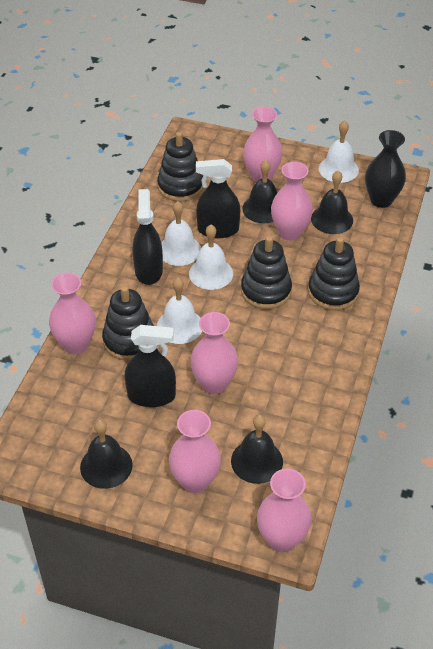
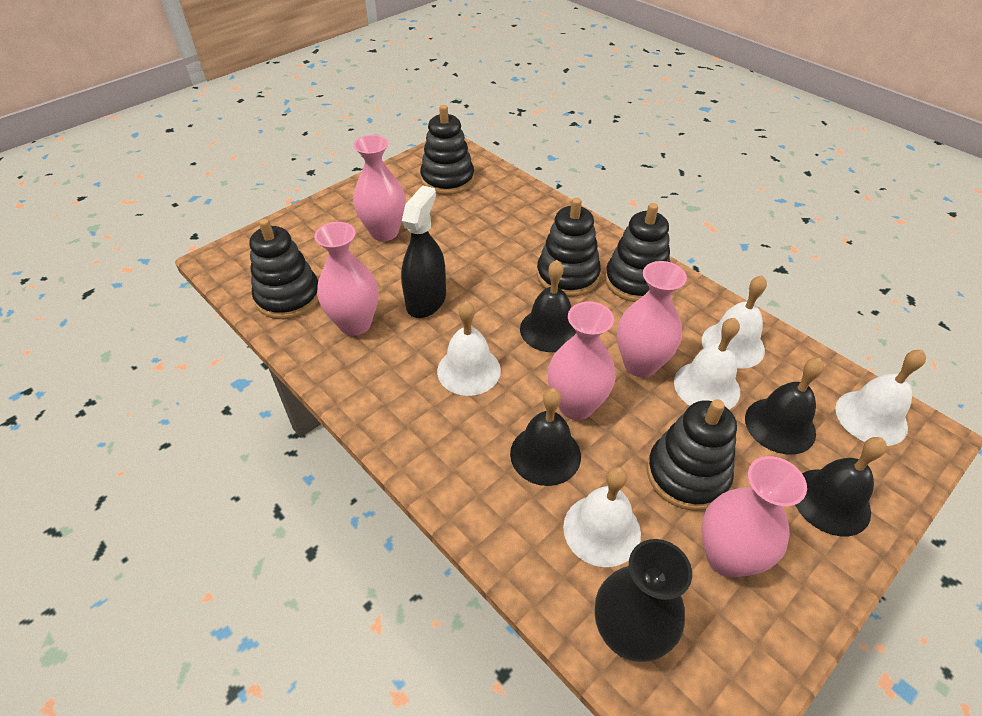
black spray bottle: 3 -> 1
black stacking toy: 4 -> 5
pink vase: 6 -> 5
white bell: 4 -> 5

